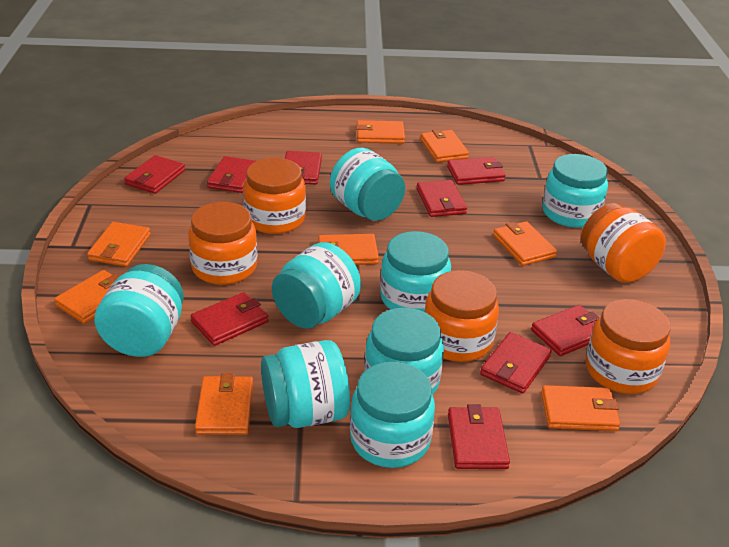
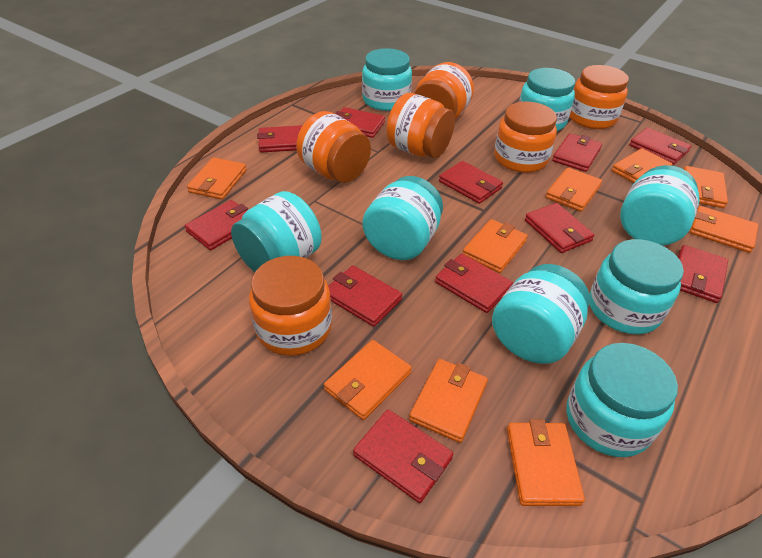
orange jar: 5 -> 6
orange wallet: 8 -> 9
red wallet: 9 -> 11

